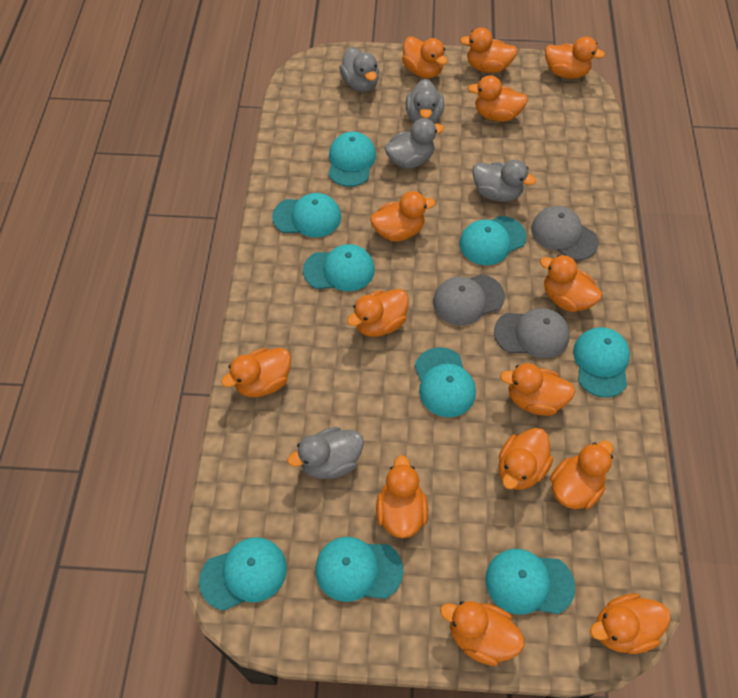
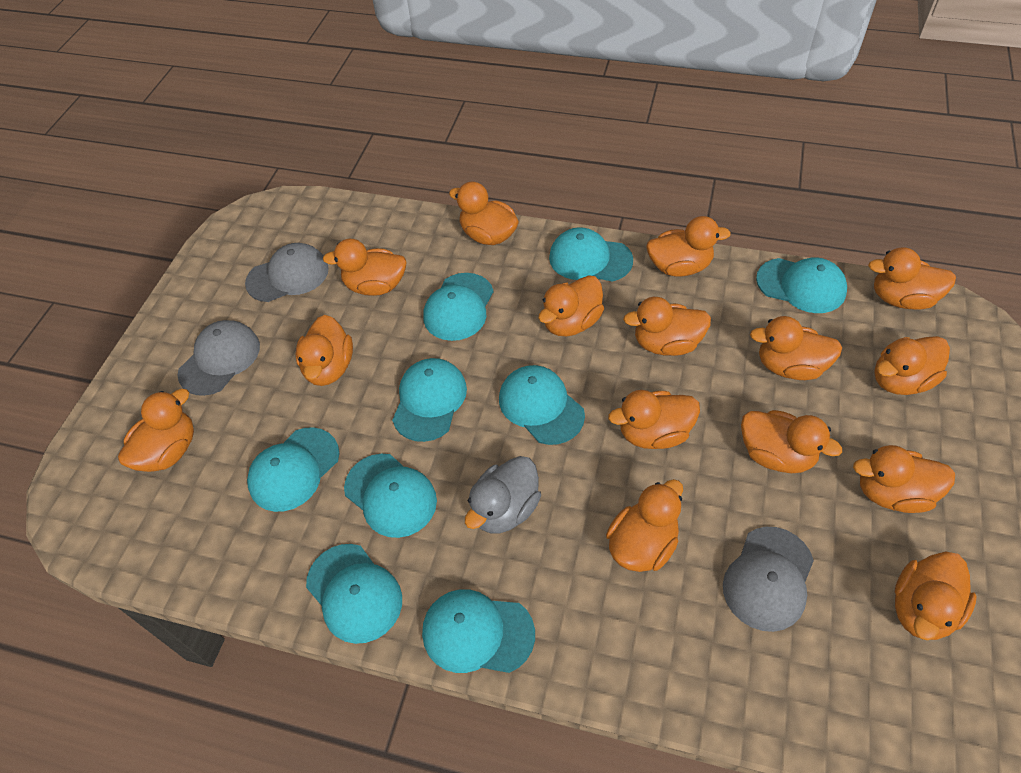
grey duck: 5 -> 1
orange duck: 14 -> 15

